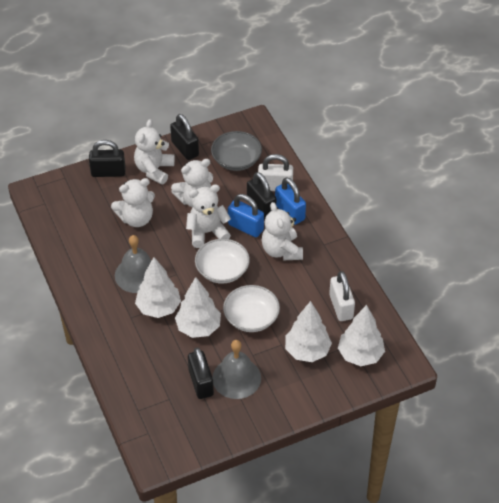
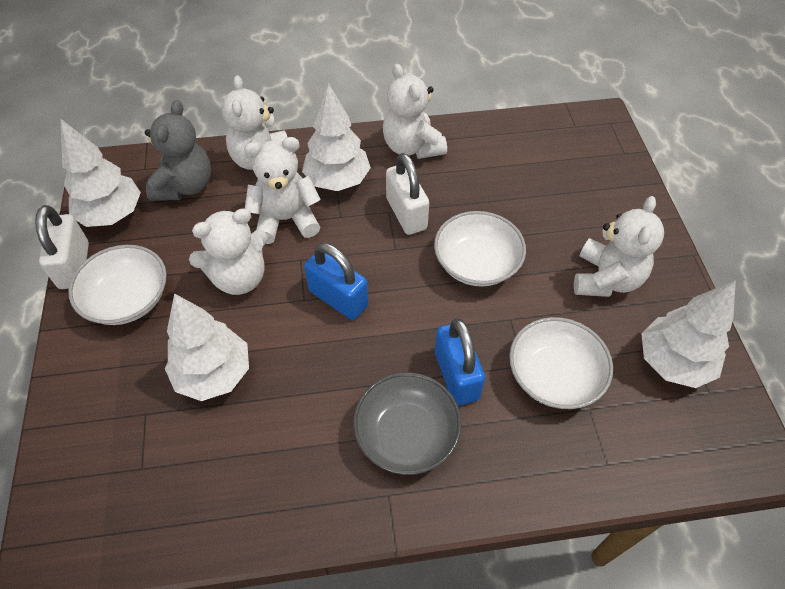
black padlock: 4 -> 0
grey bell: 2 -> 0
grey teddy bear: 0 -> 1
white bowl: 2 -> 3

